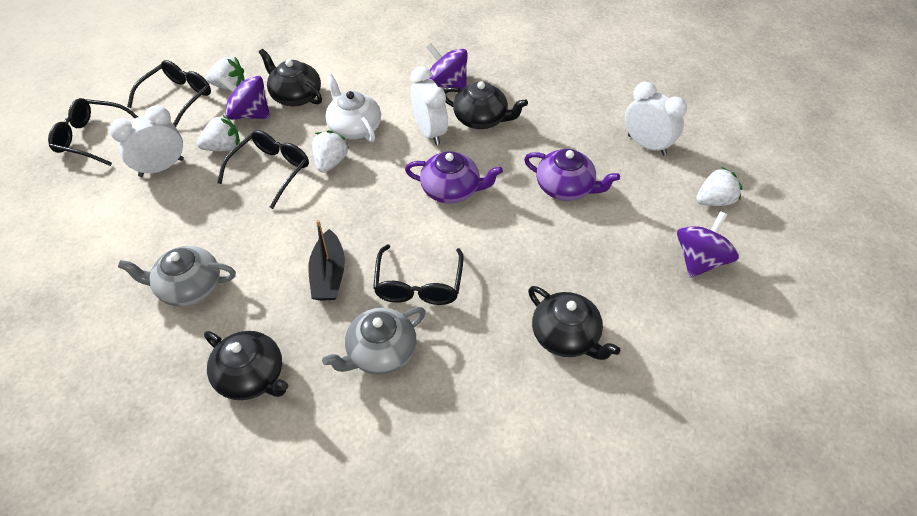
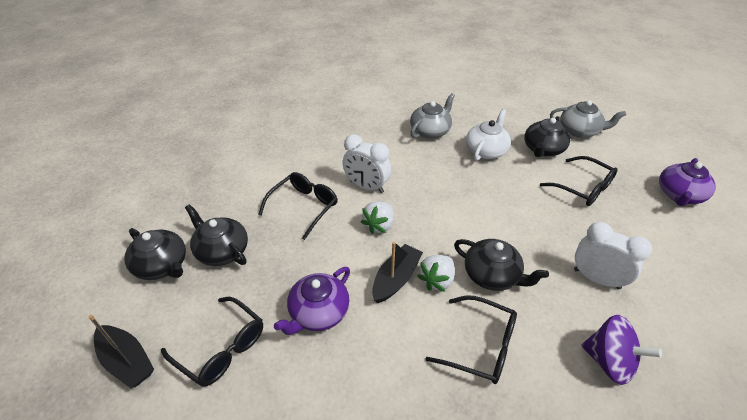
black boat: 1 -> 2
purple spinning top: 3 -> 1
white clock: 3 -> 2
white strawberry: 4 -> 2

